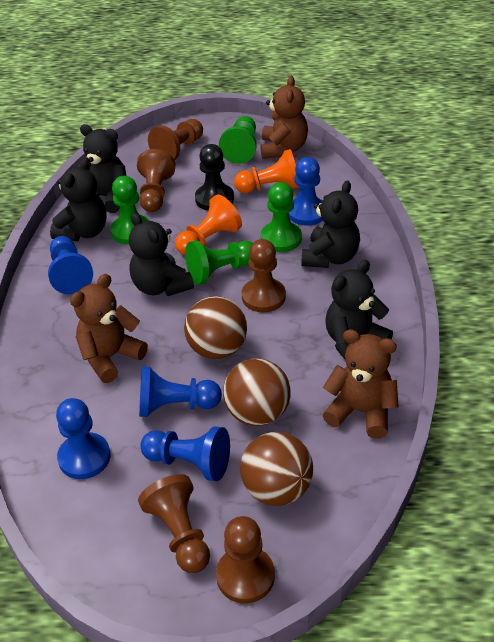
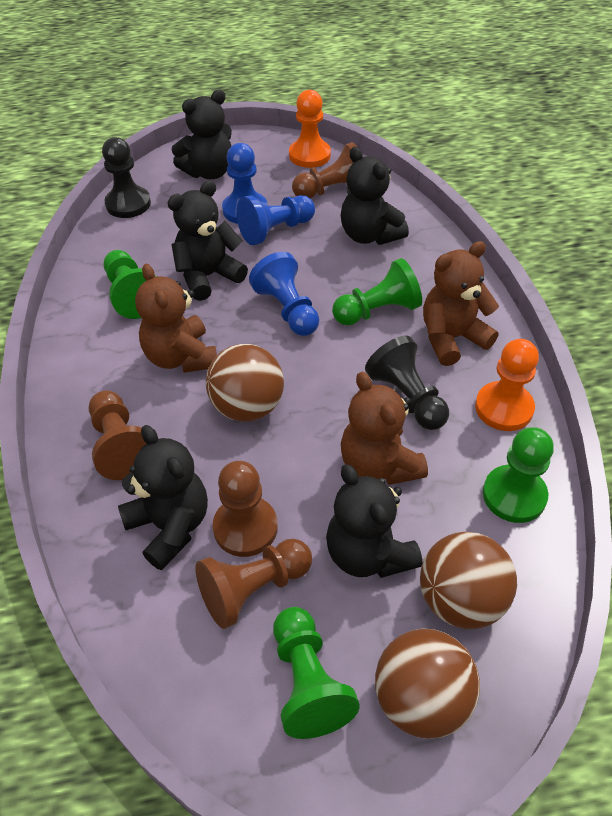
black pawn: 1 -> 2
blue pawn: 5 -> 3
brown pawn: 5 -> 4

